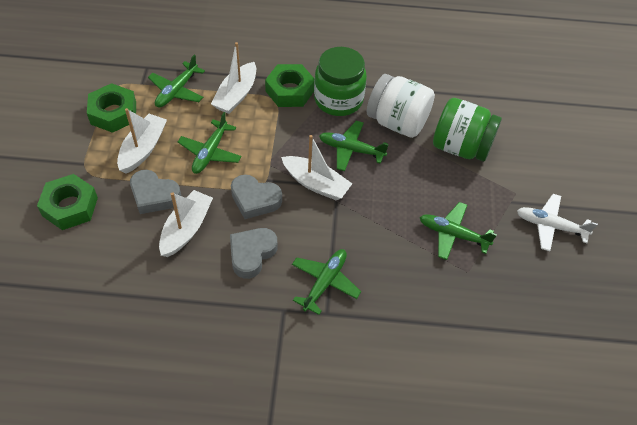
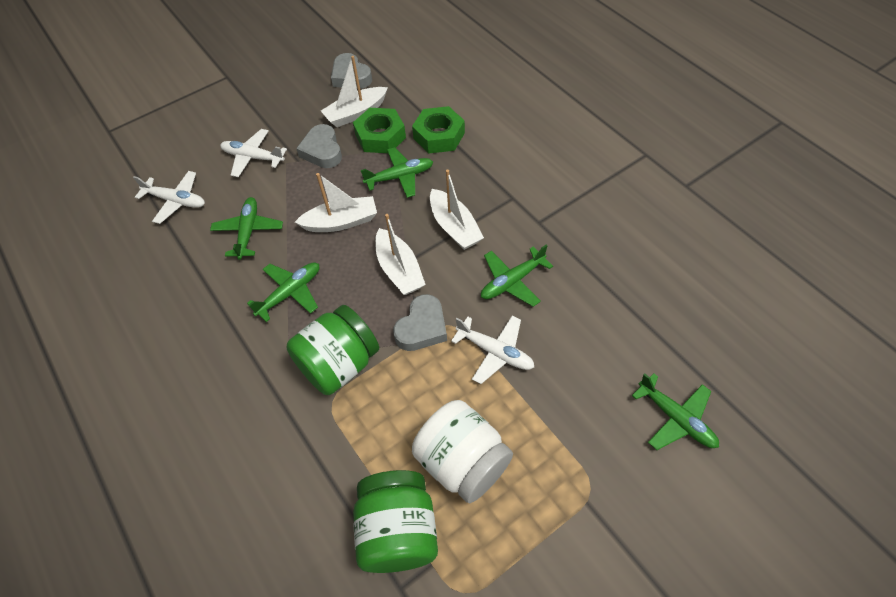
green nut: 3 -> 2
white plane: 1 -> 3

